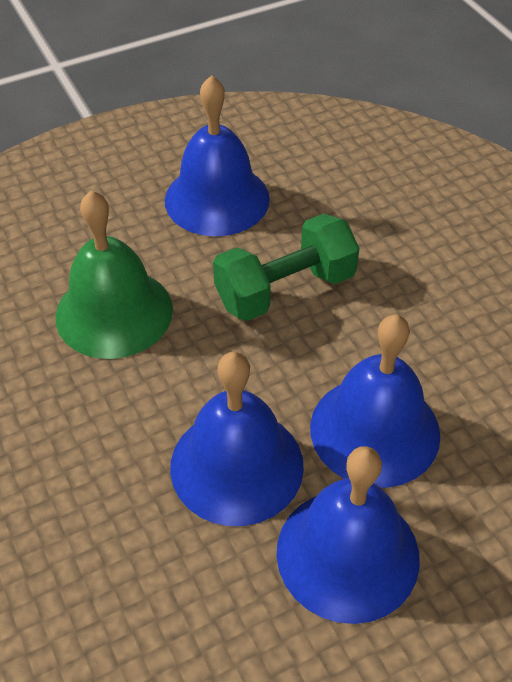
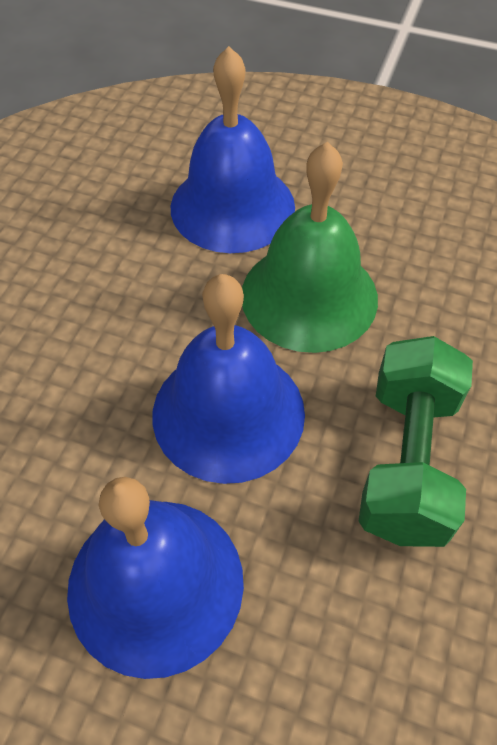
blue bell: 4 -> 3

